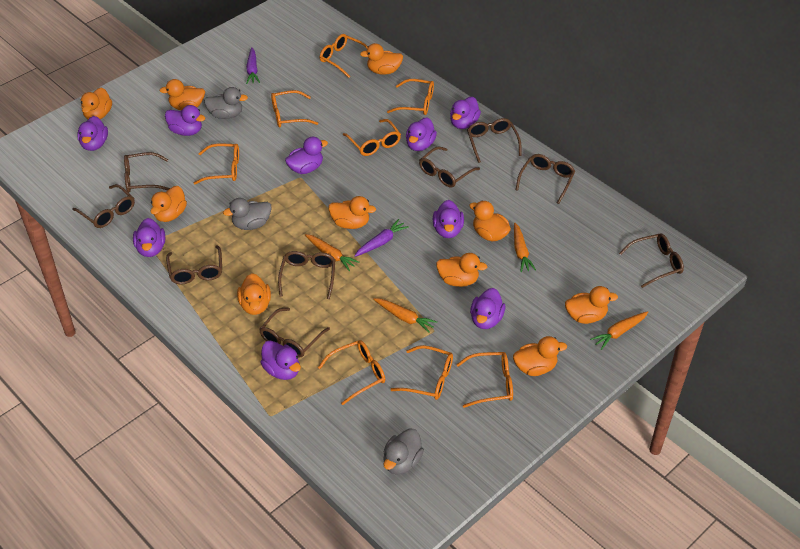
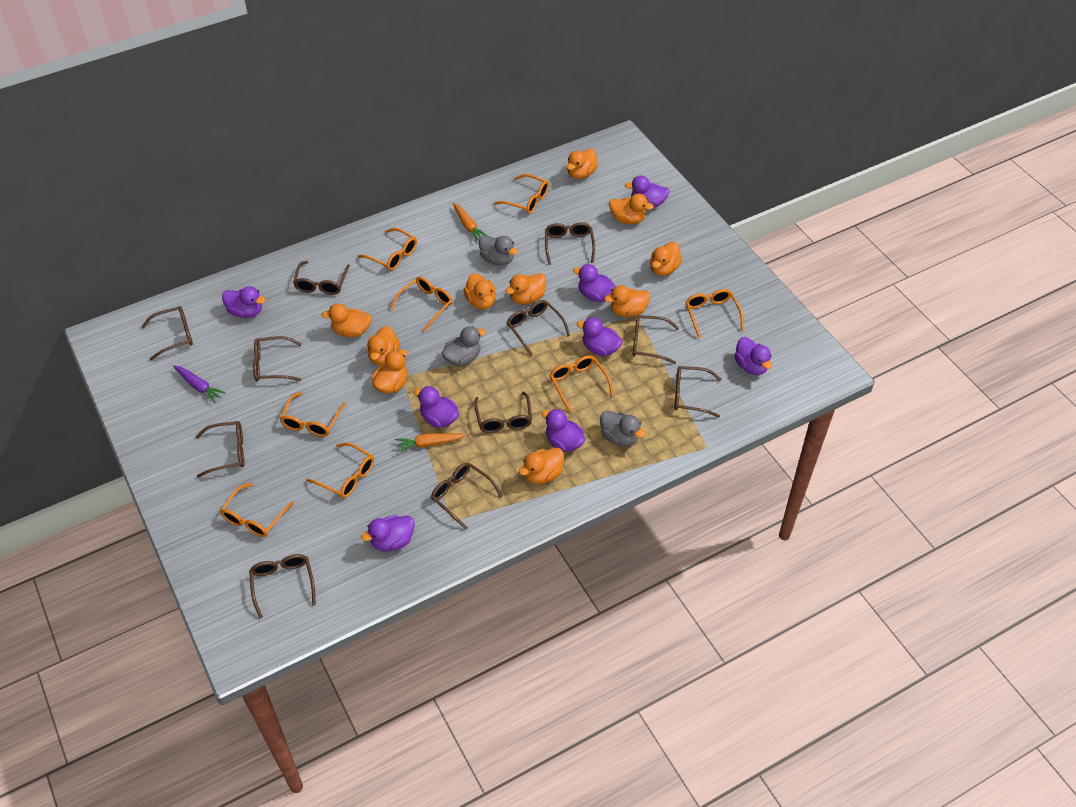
brown glasses: 9 -> 11
orange carrot: 4 -> 2
purple carrot: 2 -> 1
purple duck: 9 -> 8

